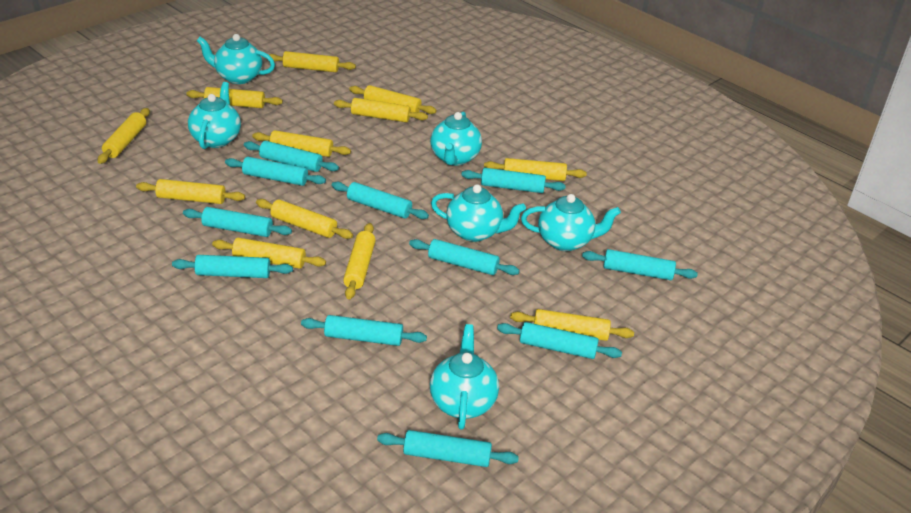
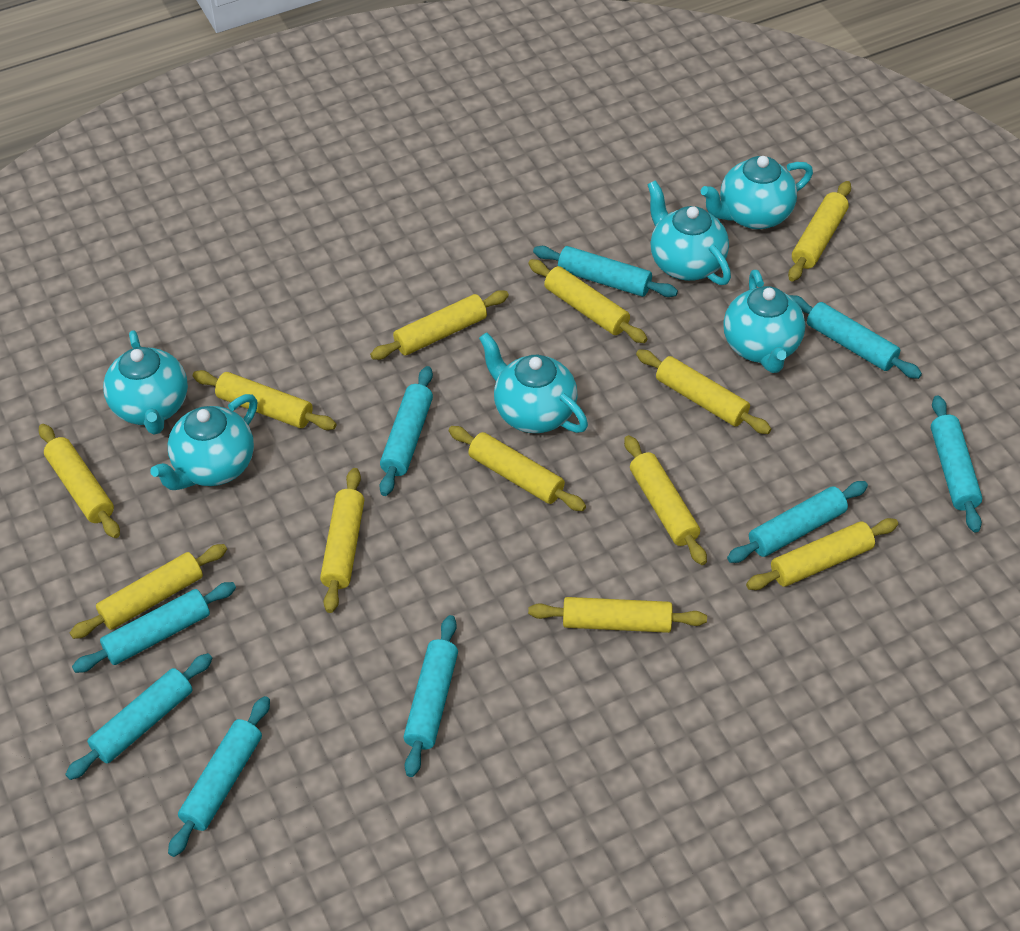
turquoise rolling pin: 11 -> 9

